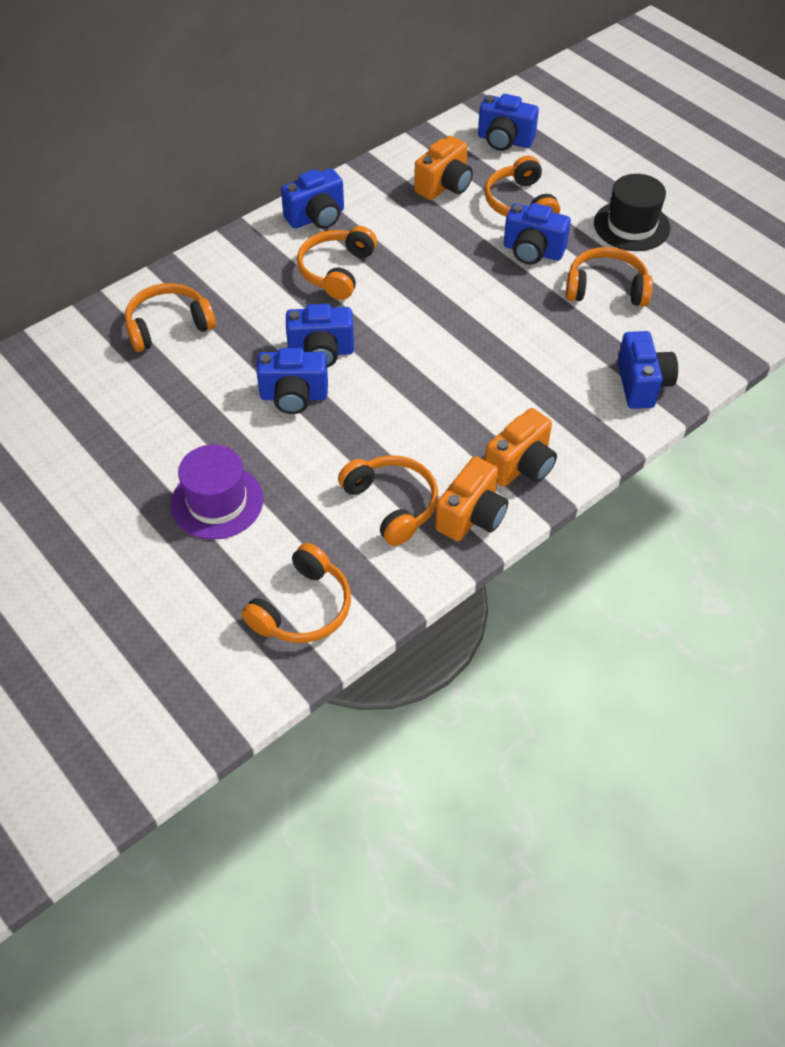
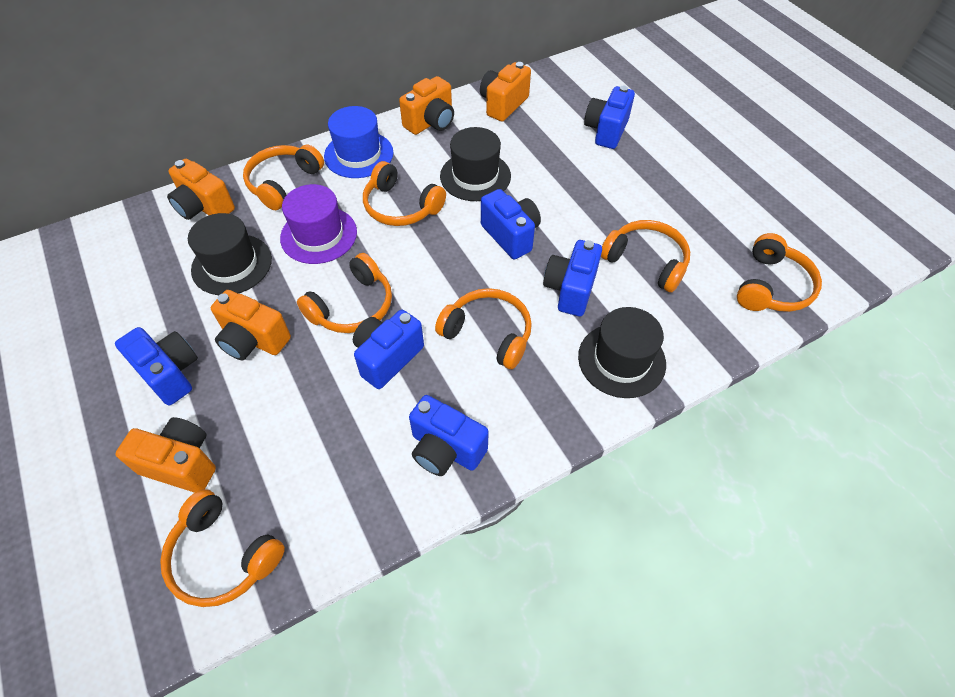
black hat: 1 -> 3
blue hat: 0 -> 1
orange camera: 3 -> 5
orange headphones: 6 -> 7

